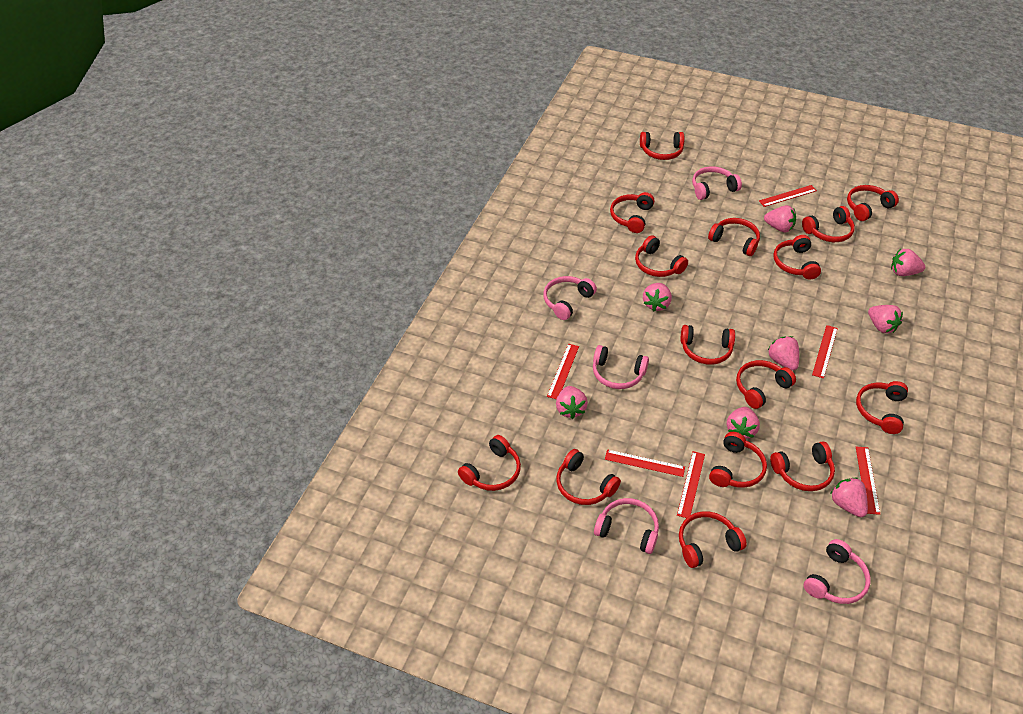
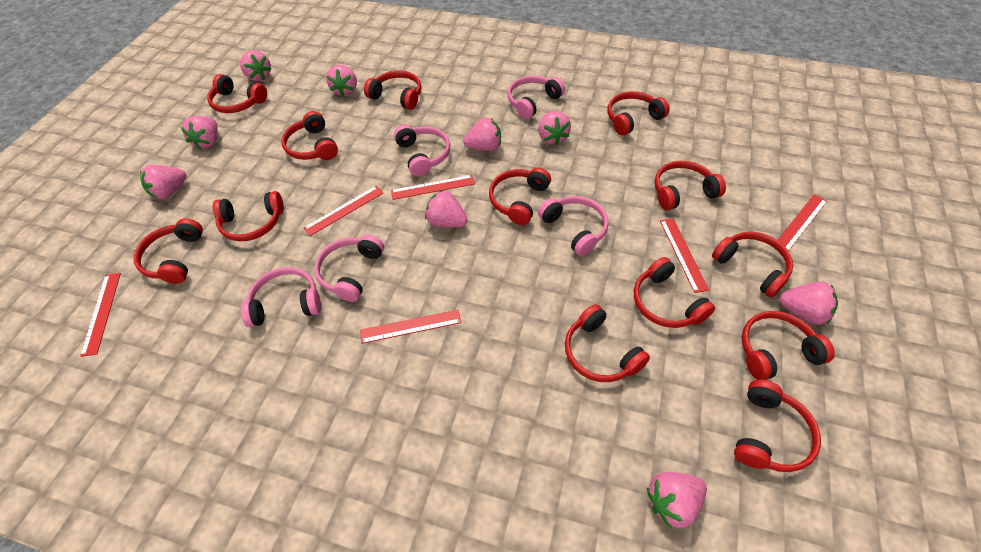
pink strawberry: 8 -> 9
red headphones: 15 -> 13

